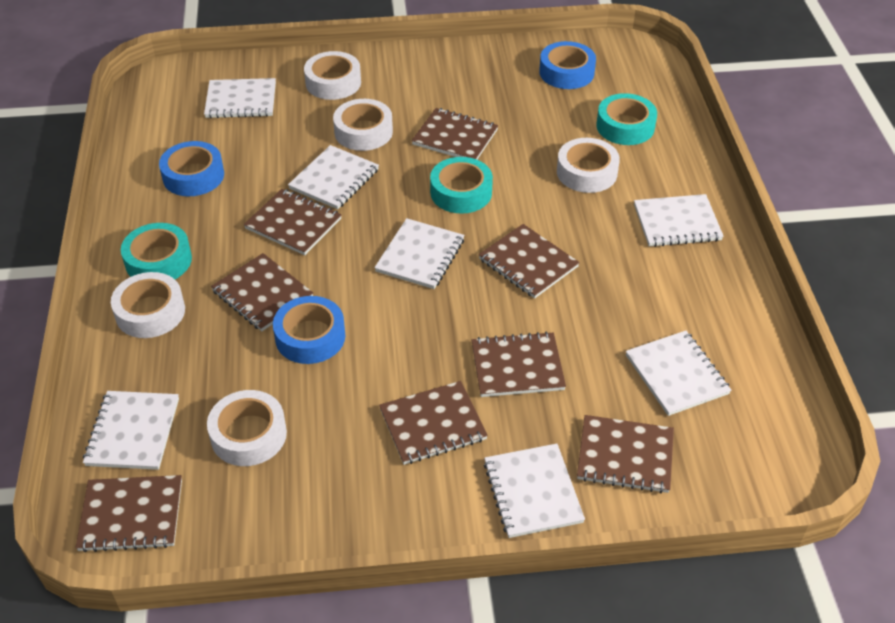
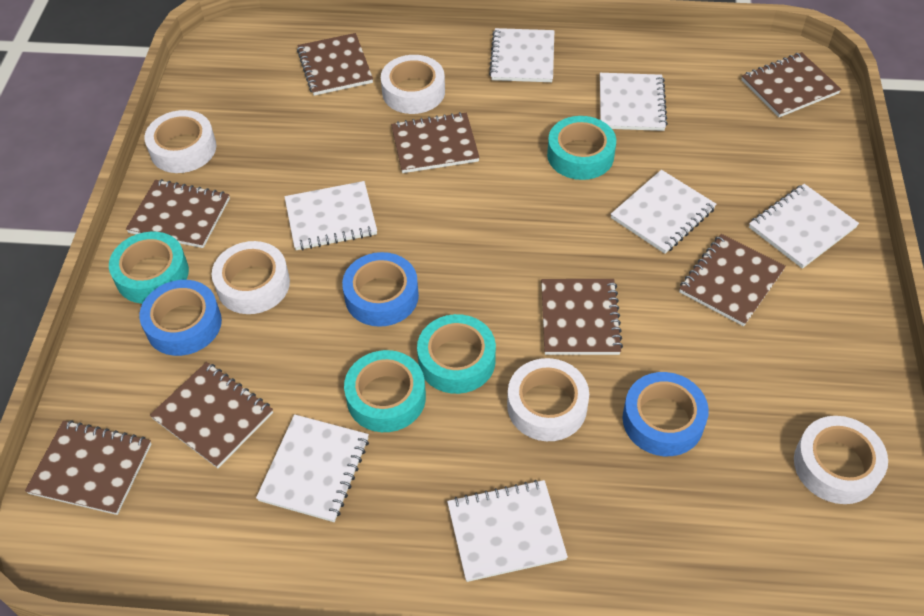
turquoise tape: 3 -> 4

